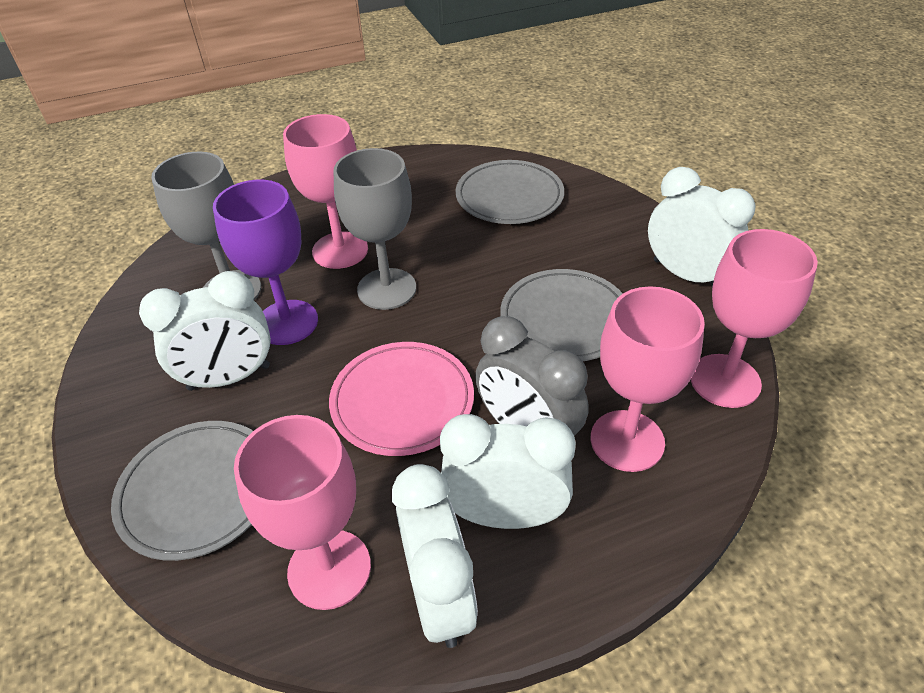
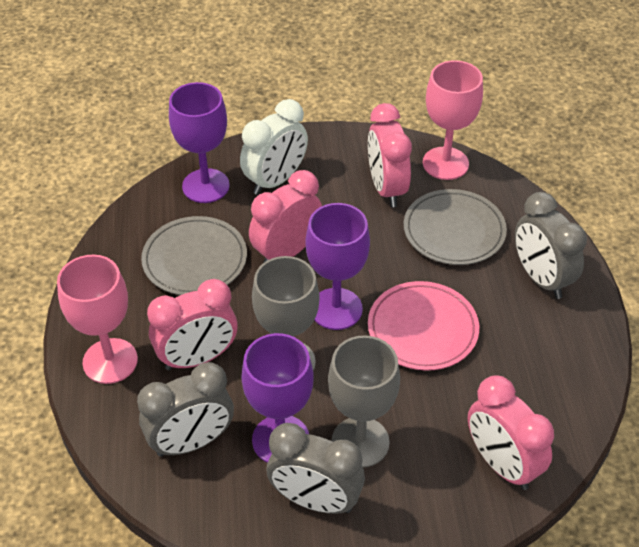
grey clock: 1 -> 3
grey plate: 3 -> 2
pink clock: 0 -> 4
pink goblet: 4 -> 2
purple goblet: 1 -> 3
white clock: 4 -> 1

